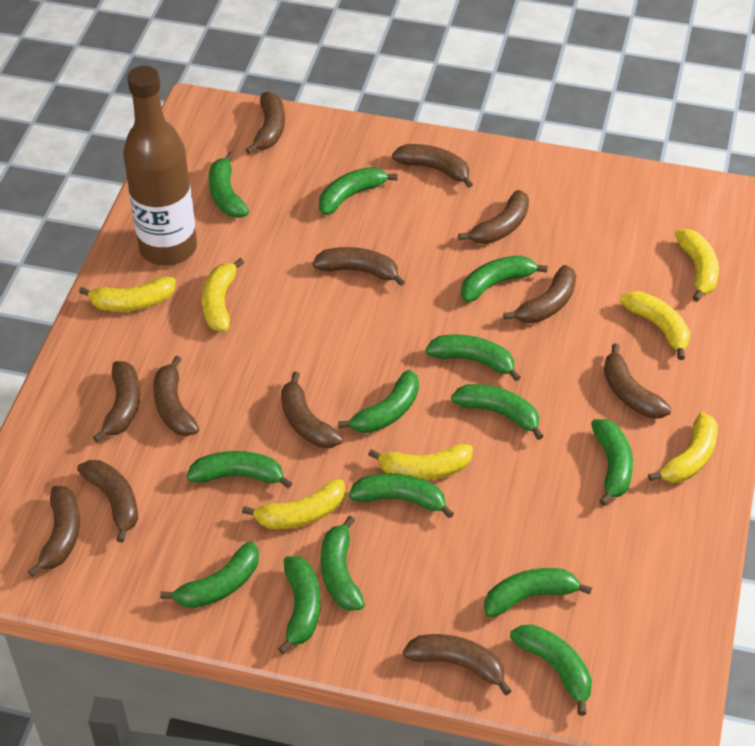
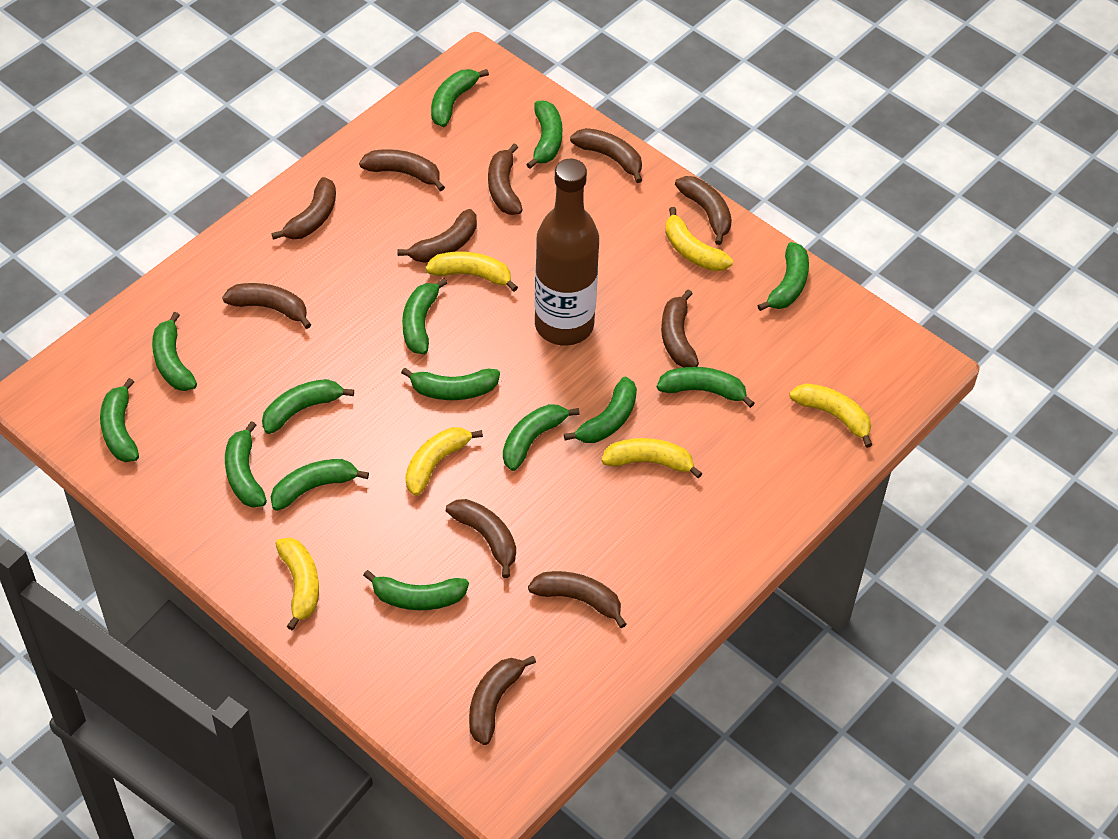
brown banana: 12 -> 11
yellow banana: 7 -> 6

